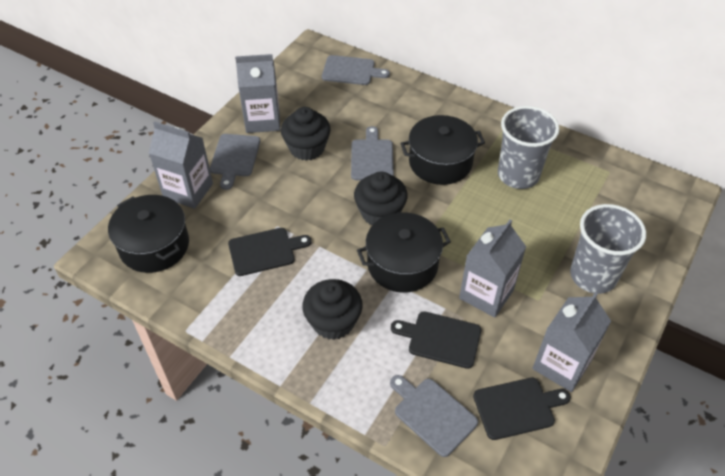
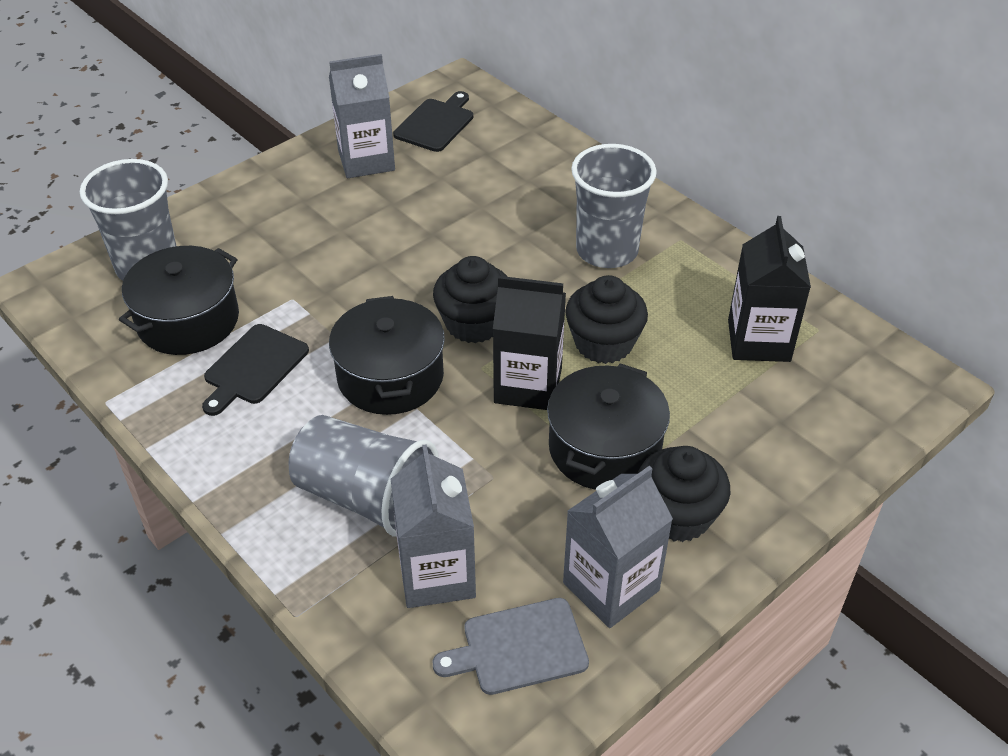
black carton: 0 -> 2
black cutting board: 3 -> 2
grey carton: 4 -> 3
grey cup: 2 -> 3
grey cutting board: 4 -> 1

